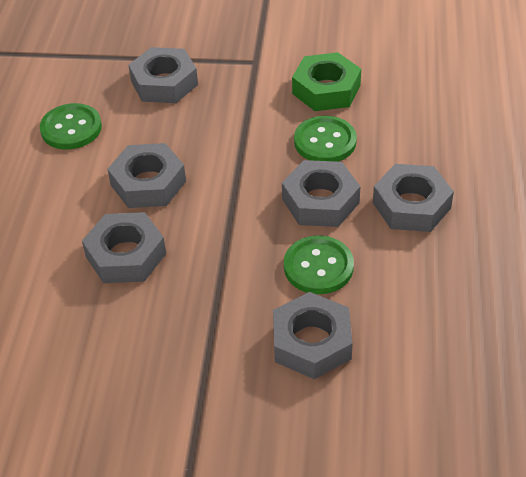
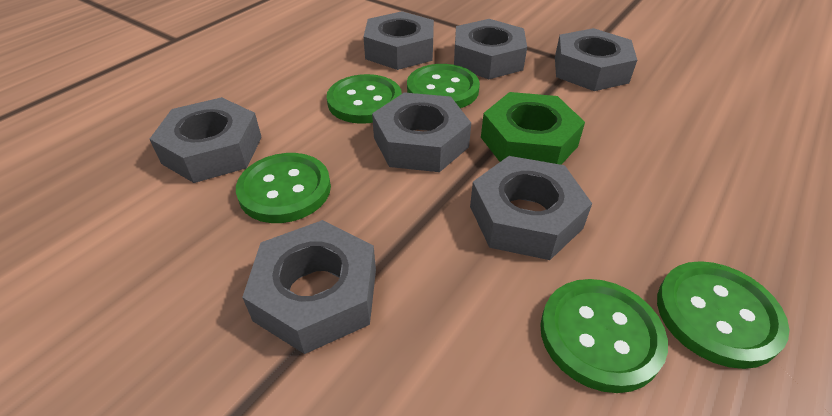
green button: 3 -> 5
grey nut: 6 -> 7

